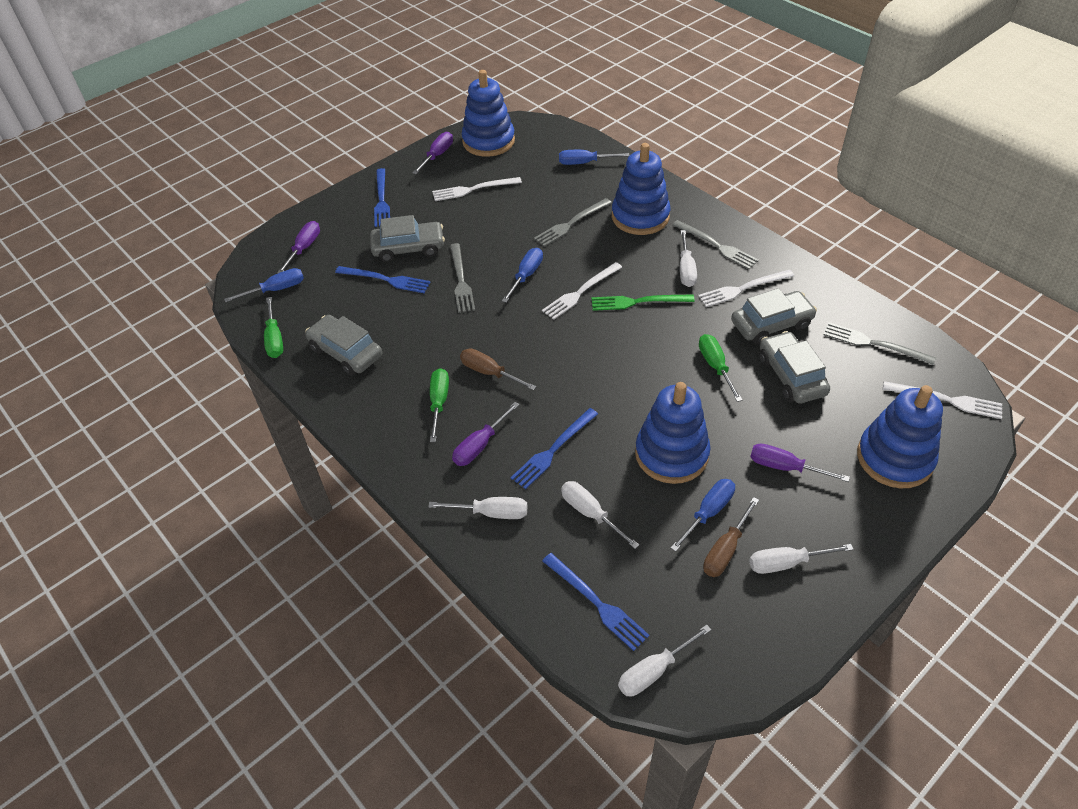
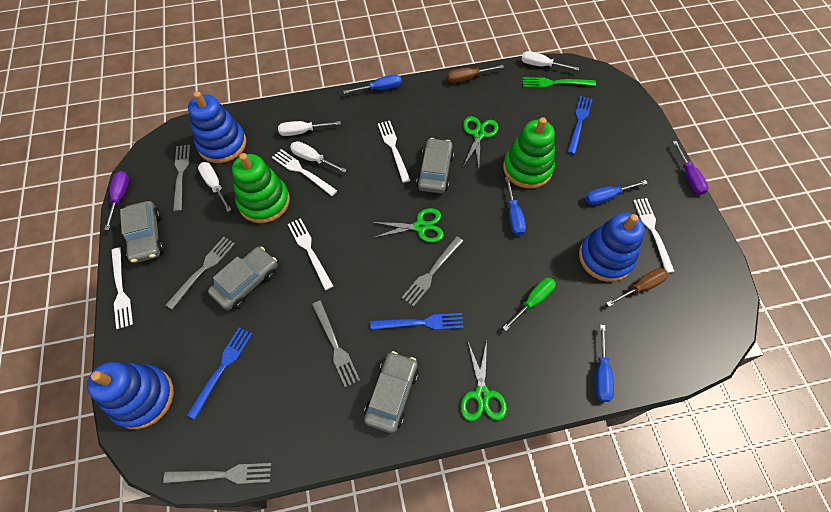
blue fork: 4 -> 3
blue stacking toy: 4 -> 3
green scissors: 0 -> 3
green screwdriver: 3 -> 1
green stacking toy: 0 -> 2
grey fork: 4 -> 5
purple screwdriver: 4 -> 2
white fork: 4 -> 5
white screwdriver: 5 -> 4

